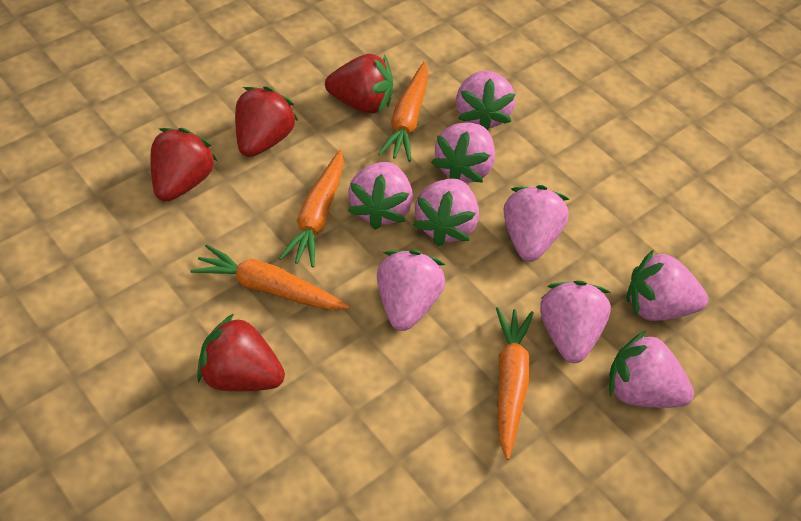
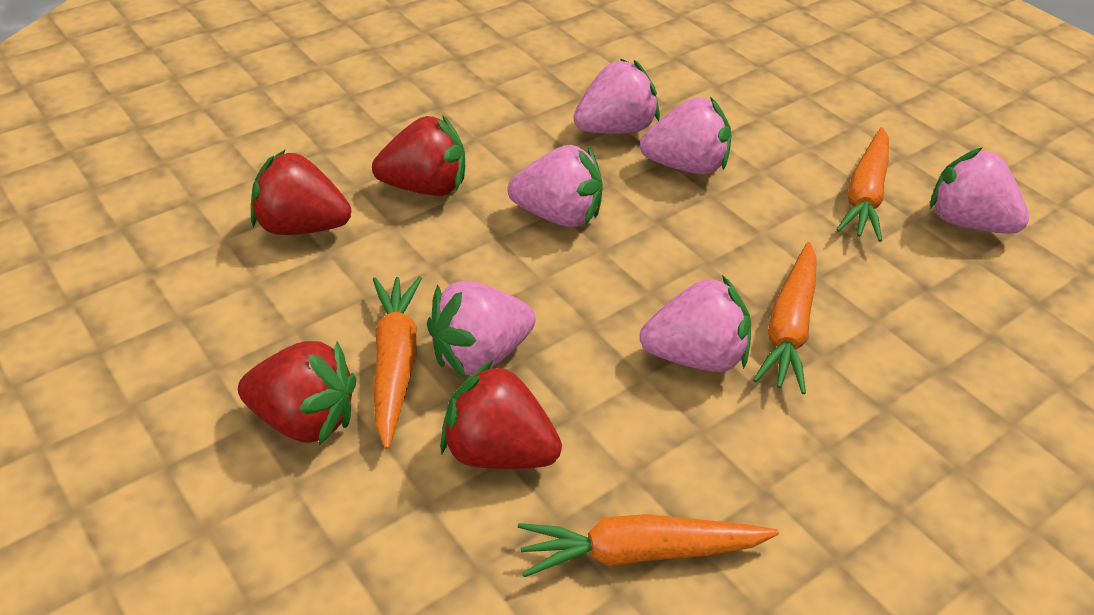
pink strawberry: 9 -> 6

